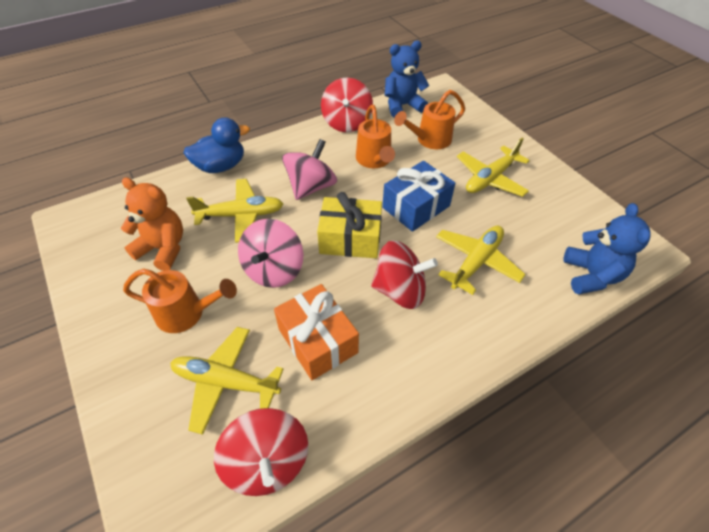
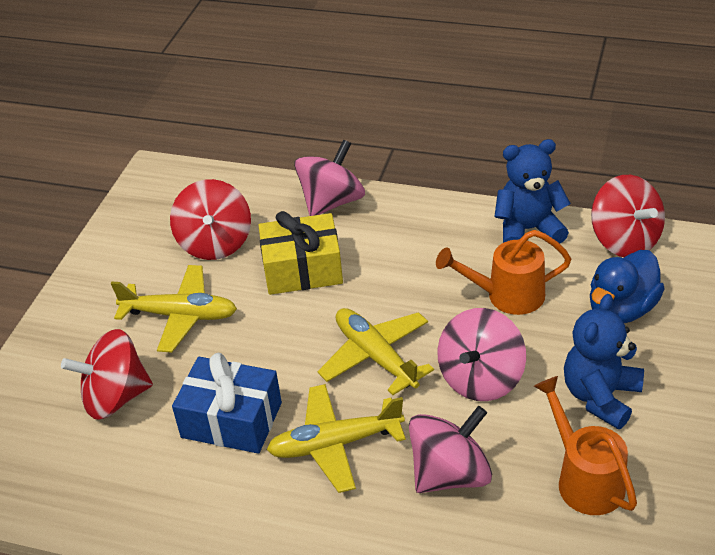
orange gift: 1 -> 0
orange teddy bear: 1 -> 0
orange watering can: 3 -> 2
pink spinning top: 2 -> 3
yellow plane: 4 -> 3

